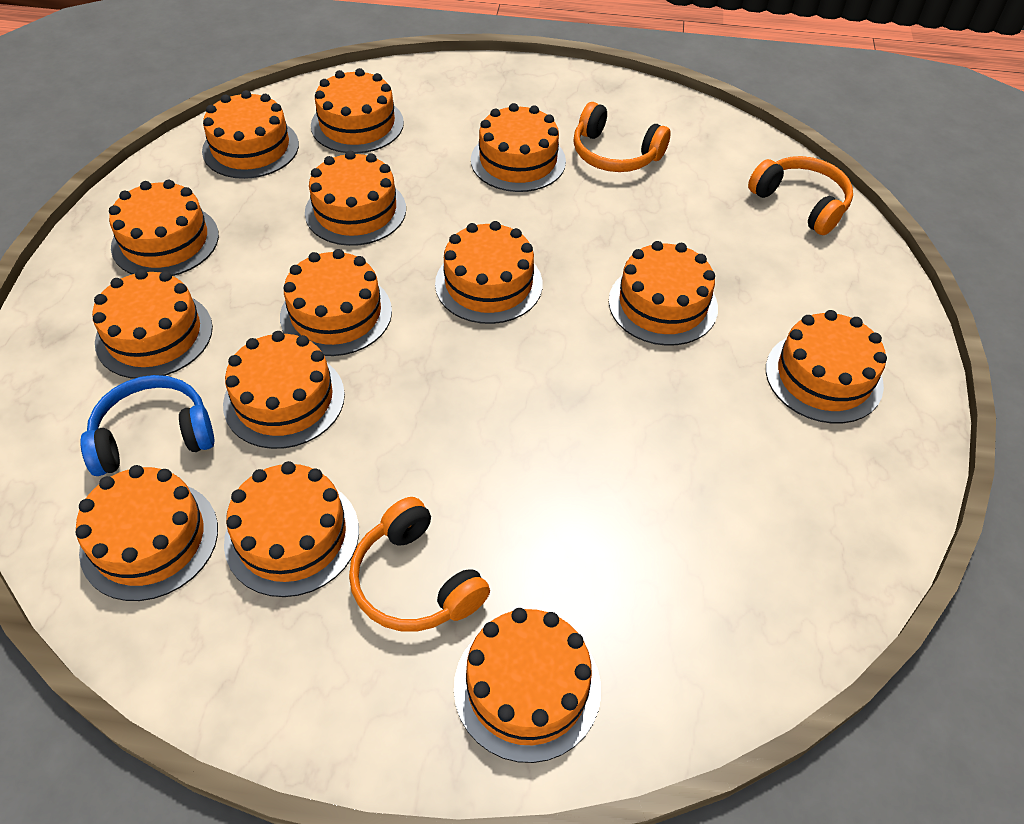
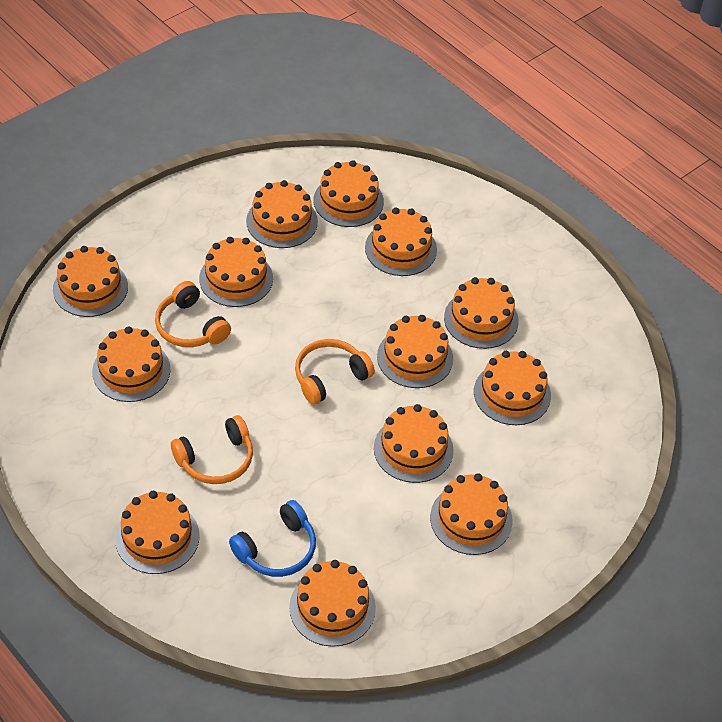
orange cake: 14 -> 13

